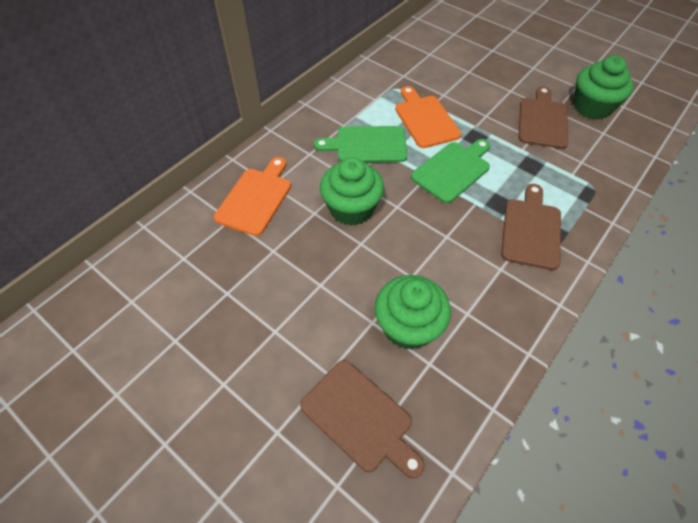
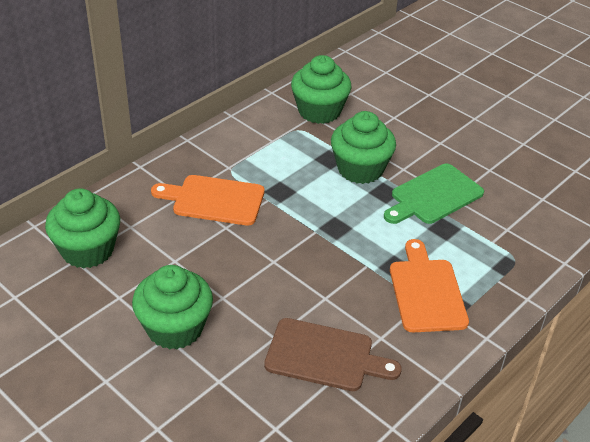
brown cutting board: 3 -> 1
green cupcake: 3 -> 4
green cutting board: 2 -> 1

